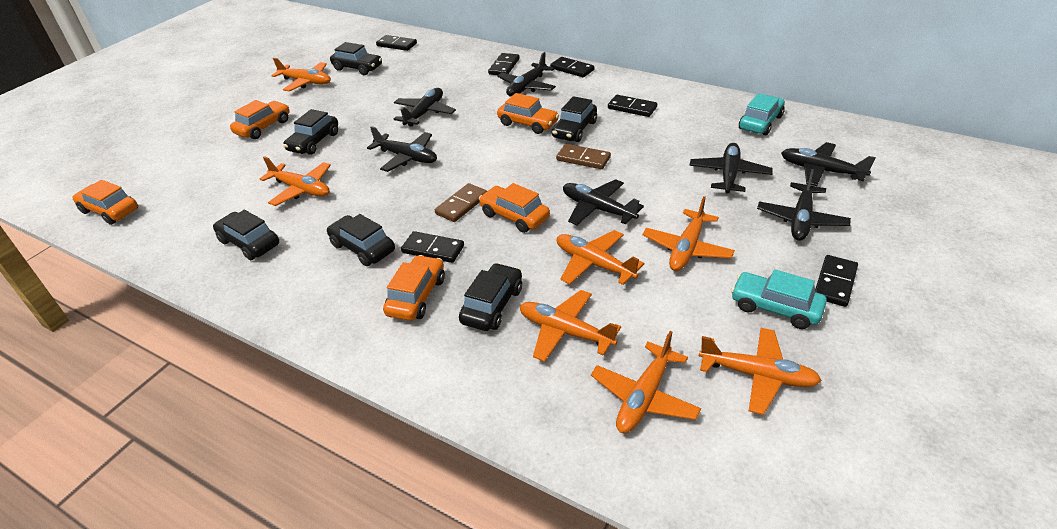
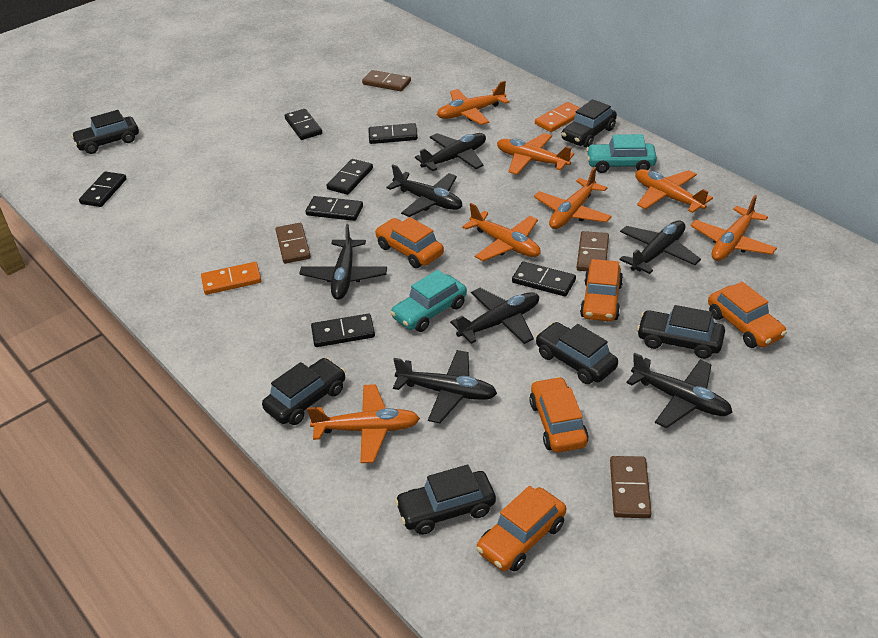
black domino: 6 -> 7
brown domino: 2 -> 4
orange domino: 0 -> 2

